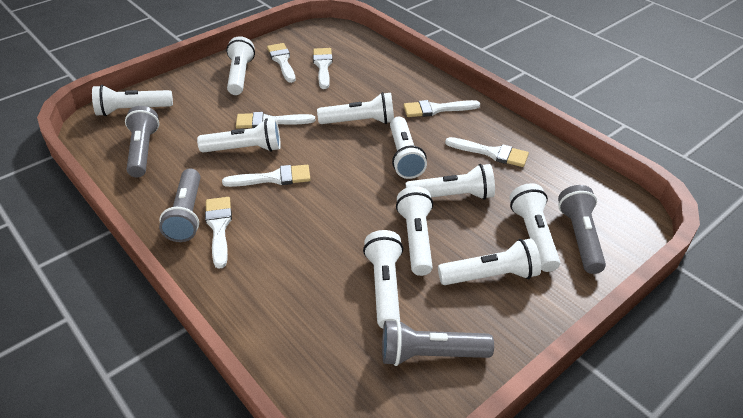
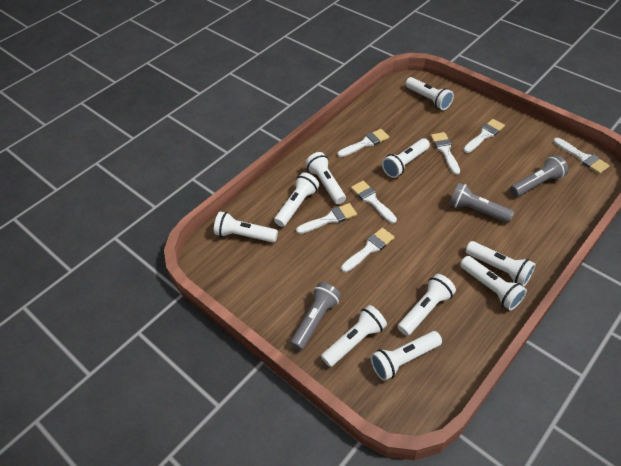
grey flashlight: 4 -> 3

